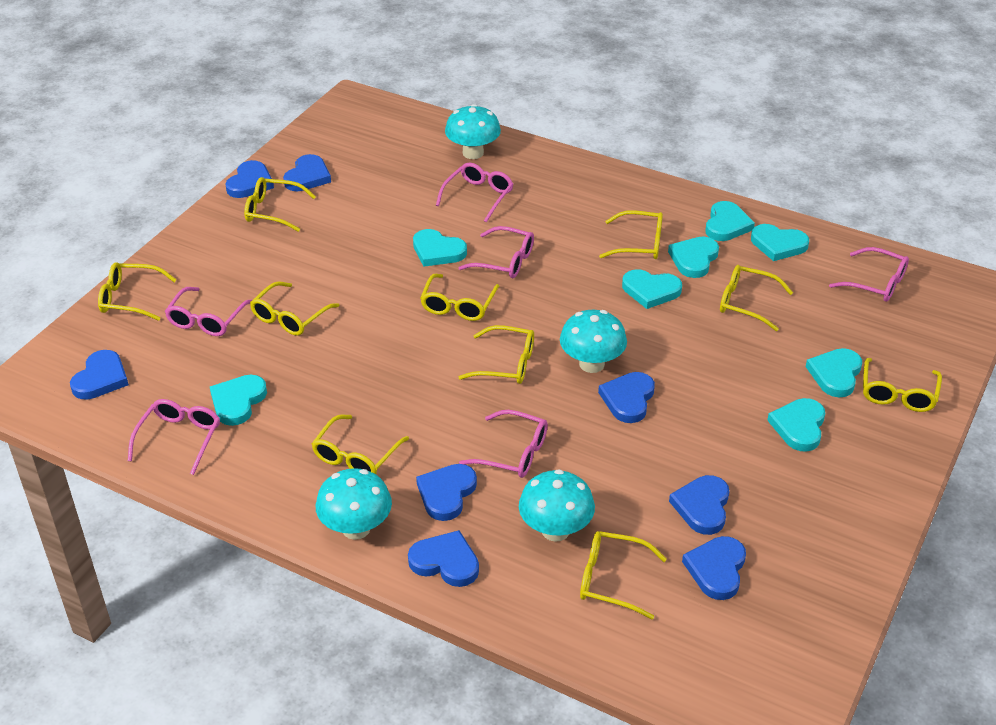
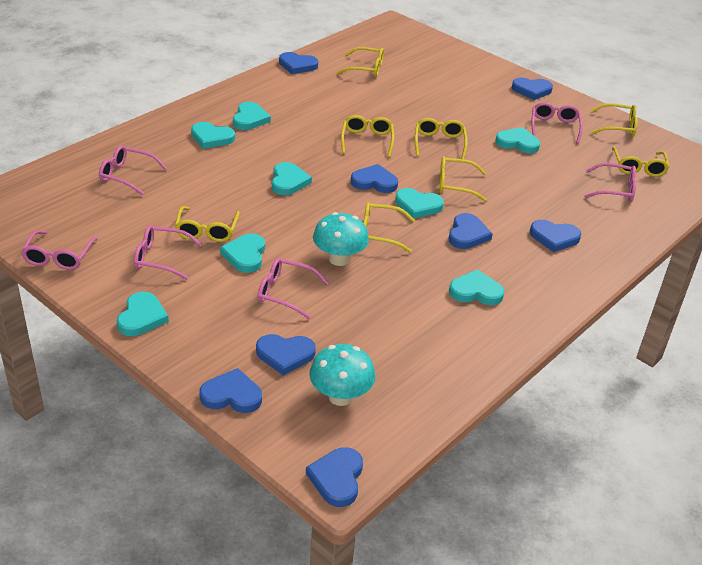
turquoise mushroom: 4 -> 2
yellow glasses: 10 -> 8

